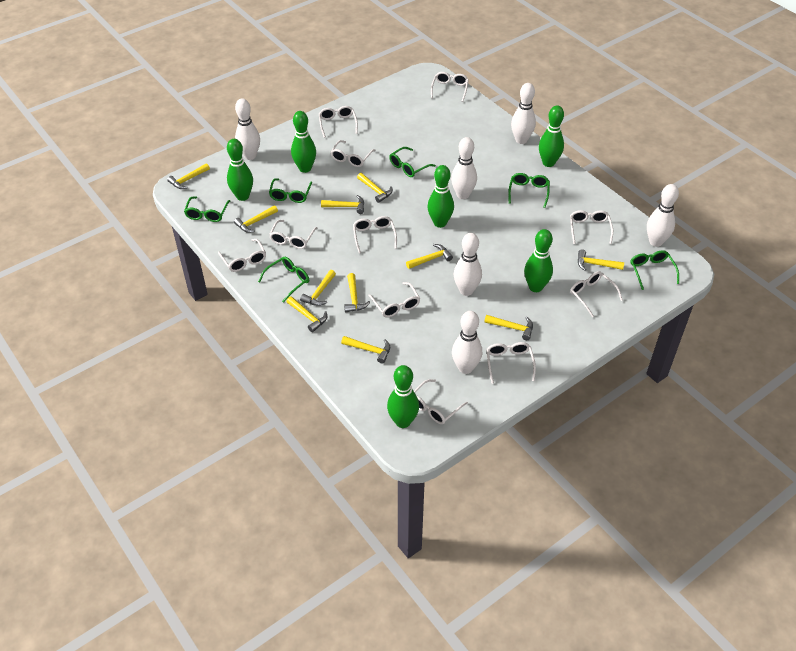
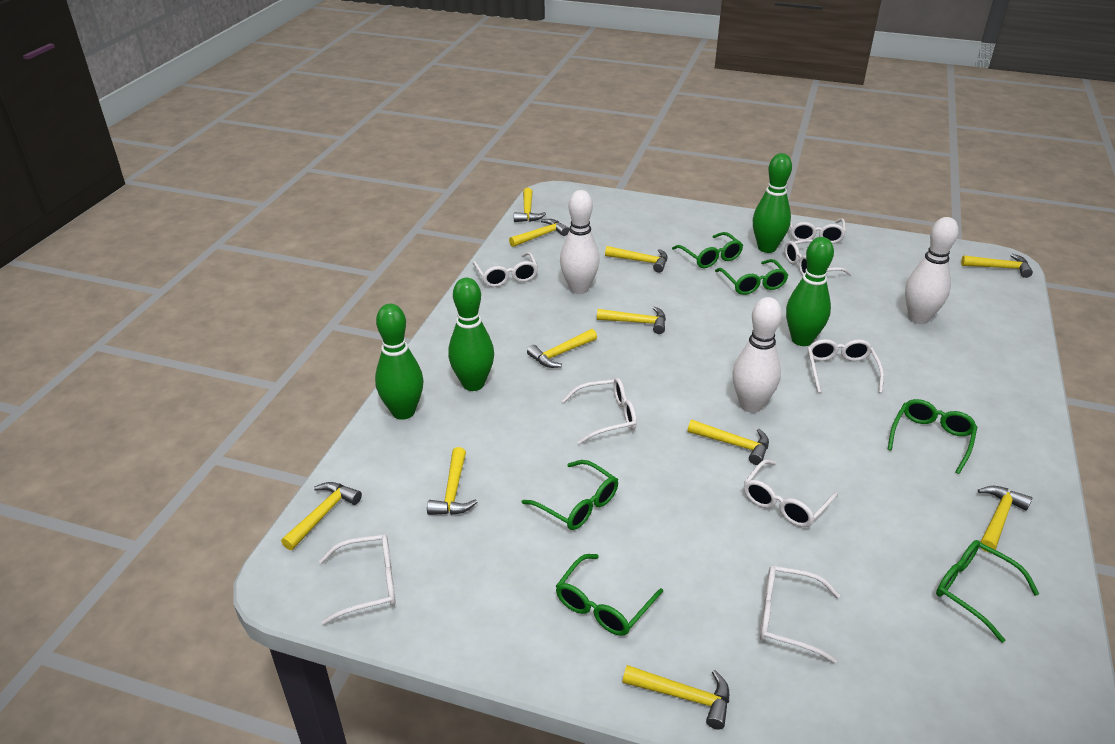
green bowling pin: 6 -> 4
white bowling pin: 6 -> 3
white glasses: 11 -> 8

